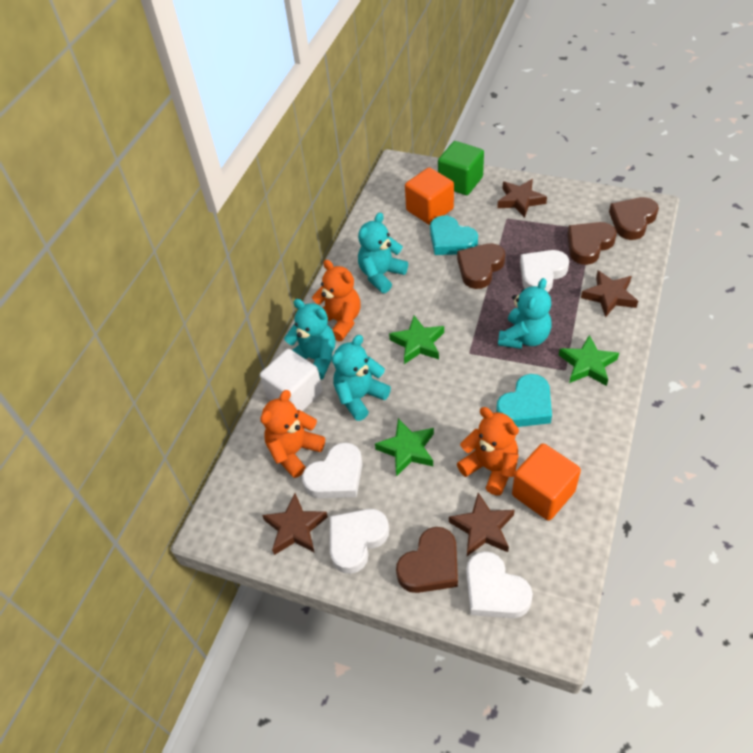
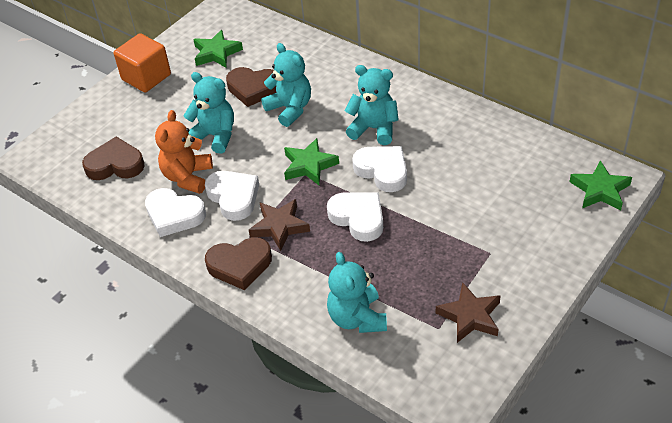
brown heart: 4 -> 3
brown star: 4 -> 2
green cube: 1 -> 0
orange cube: 2 -> 1
orange teddy bear: 3 -> 1
turquoise heart: 2 -> 0
white cube: 1 -> 0

